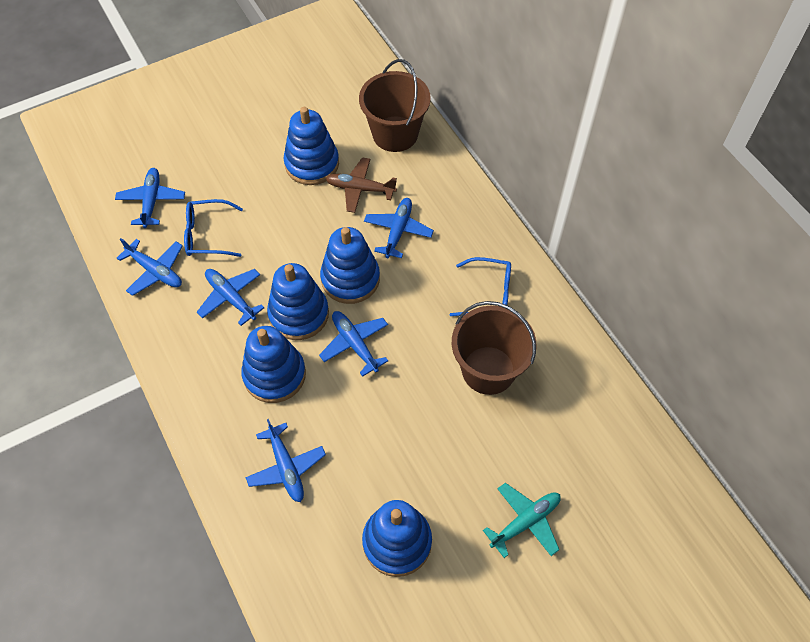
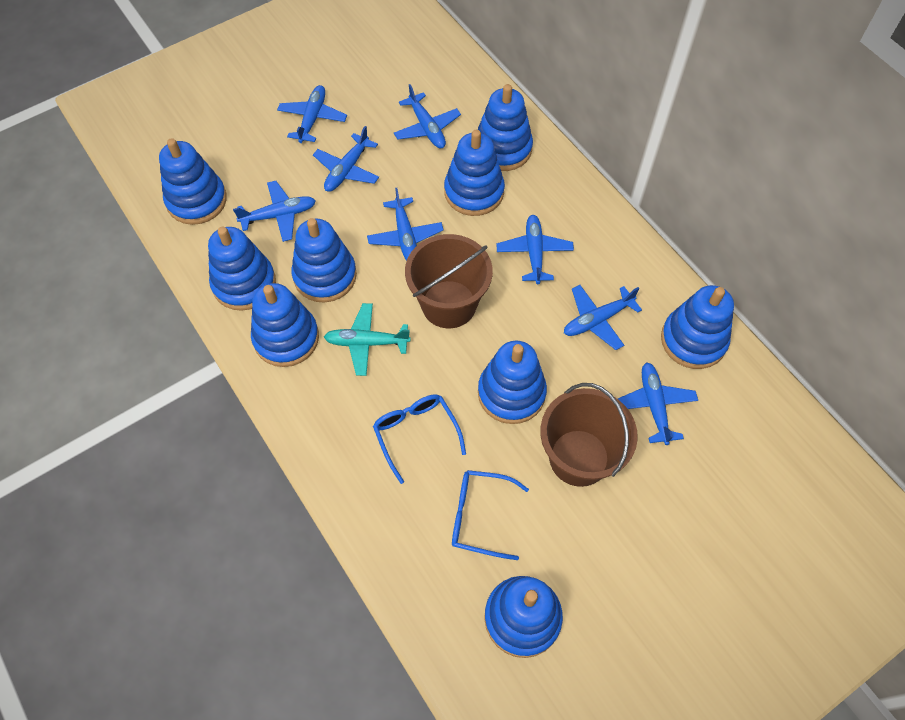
blue plane: 6 -> 8
blue stacking toy: 5 -> 9
brown plane: 1 -> 0

